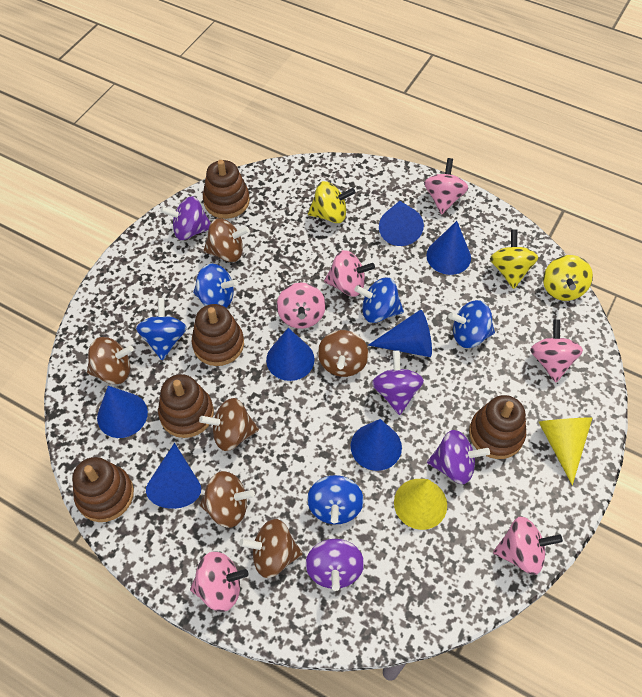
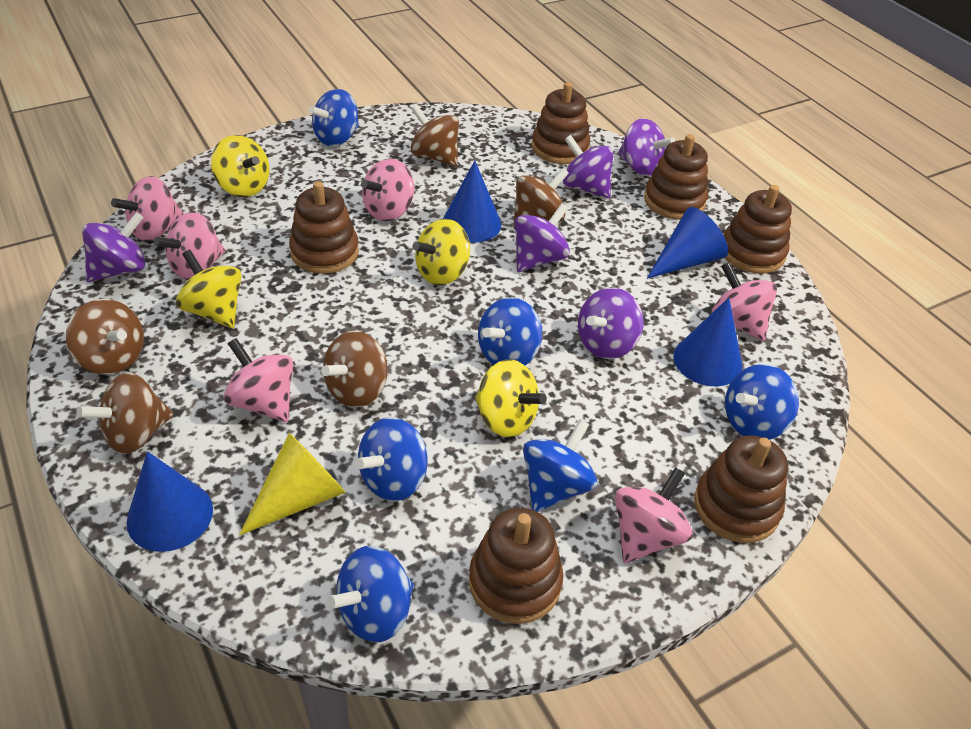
blue cone: 7 -> 4
blue spinning top: 5 -> 6
brown spinning top: 6 -> 5
brown stacking toy: 5 -> 6
purple spinning top: 4 -> 5
yellow cone: 2 -> 1
yellow spinning top: 3 -> 4

